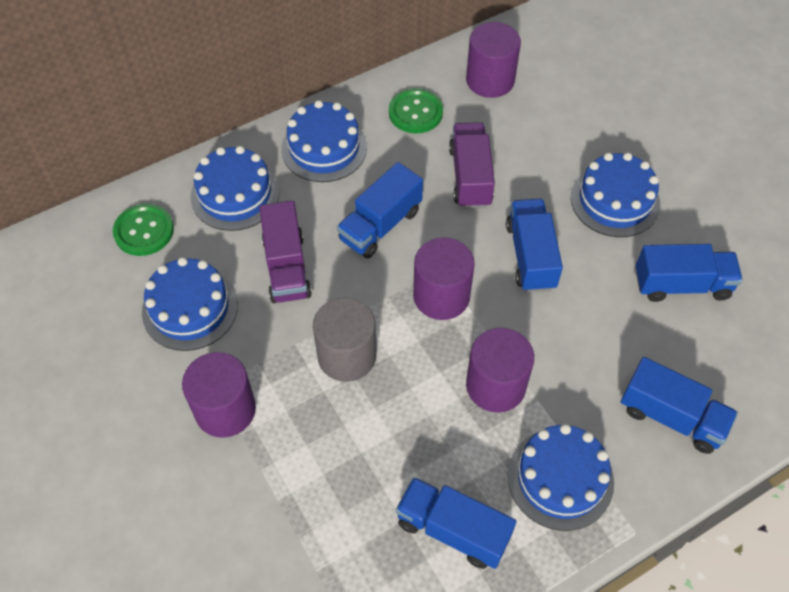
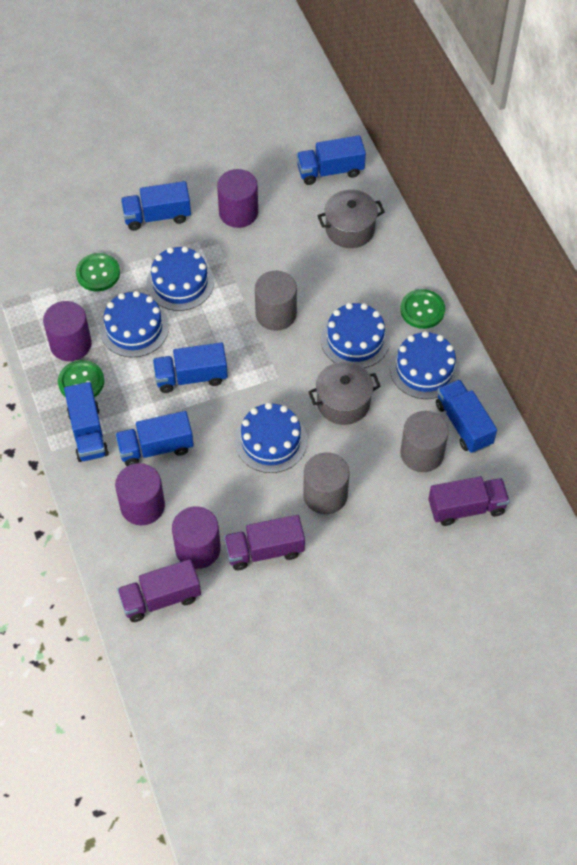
blue truck: 5 -> 6
green button: 2 -> 3
grey cylinder: 1 -> 3
grey pot: 0 -> 2
purple truck: 2 -> 3

